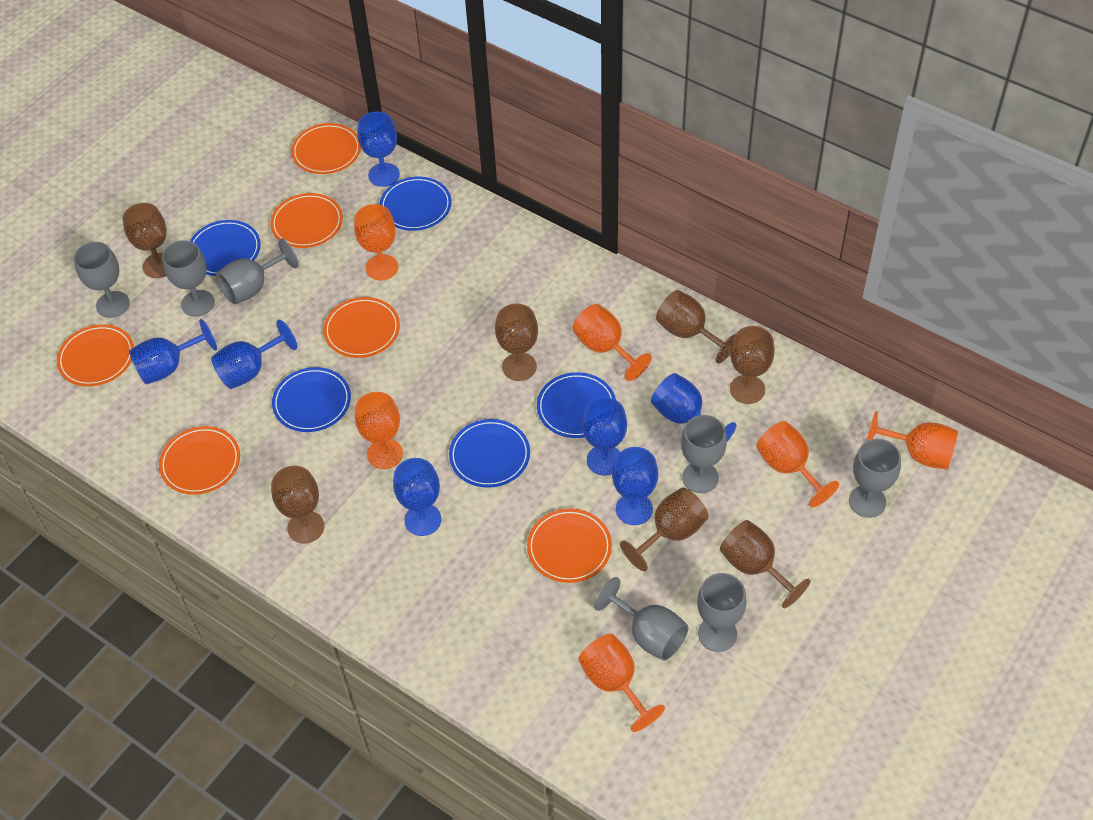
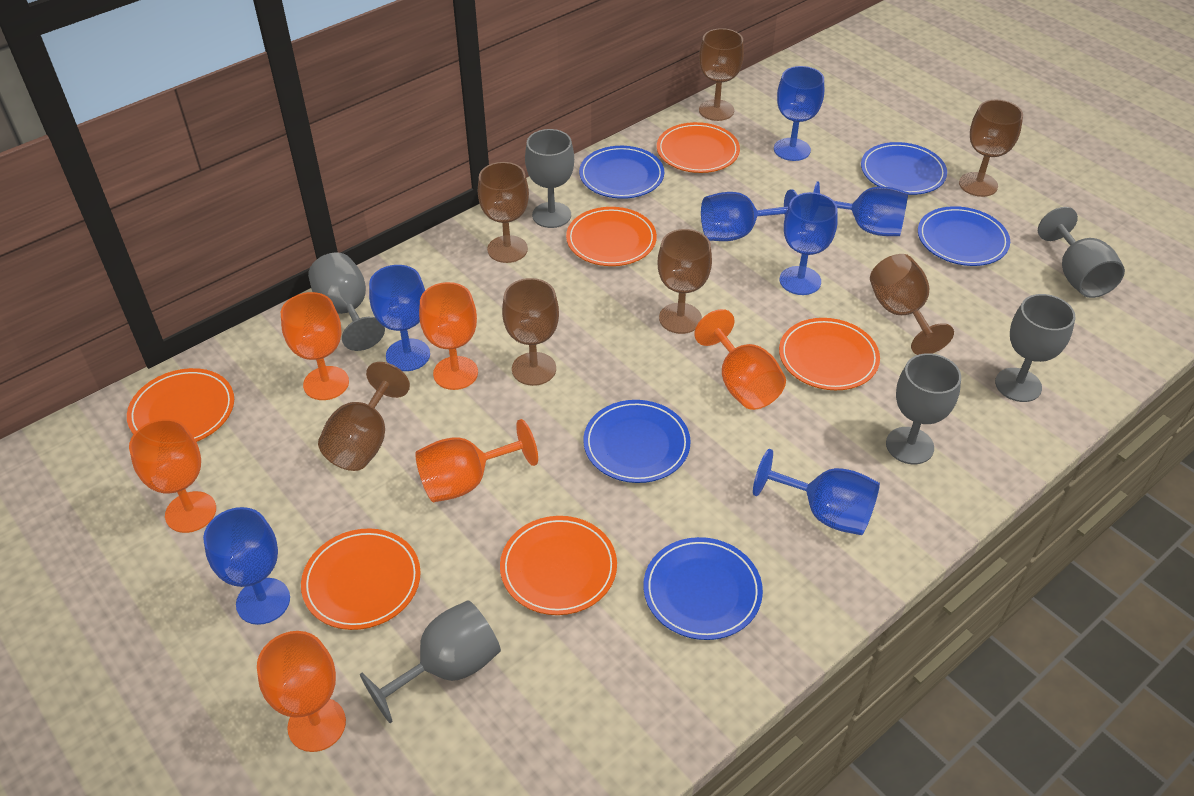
grey goblet: 7 -> 6

